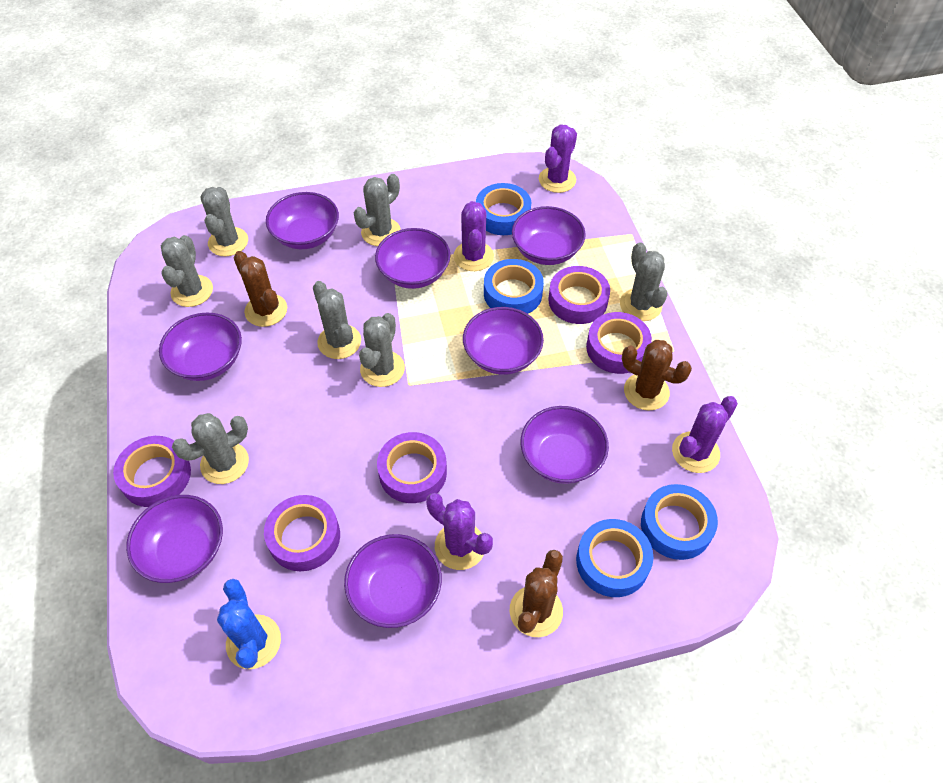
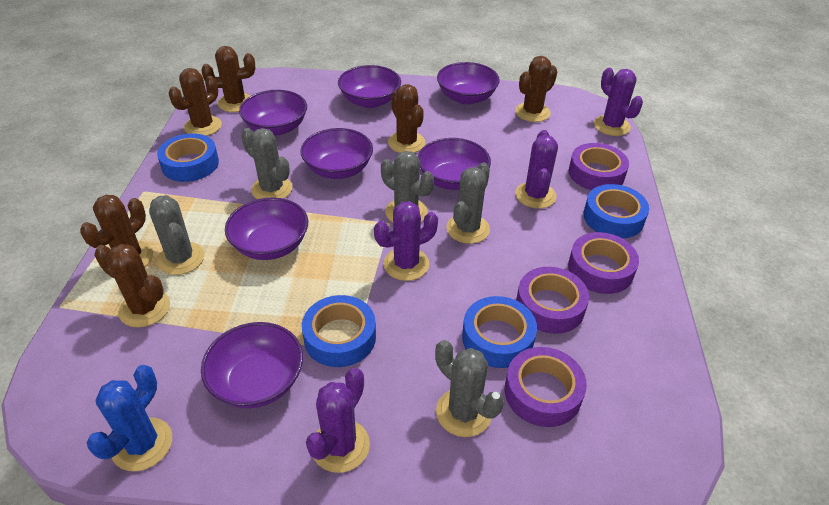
brown cactus: 3 -> 6
grey cactus: 7 -> 5
purple bowl: 8 -> 7
purple tape: 5 -> 4

